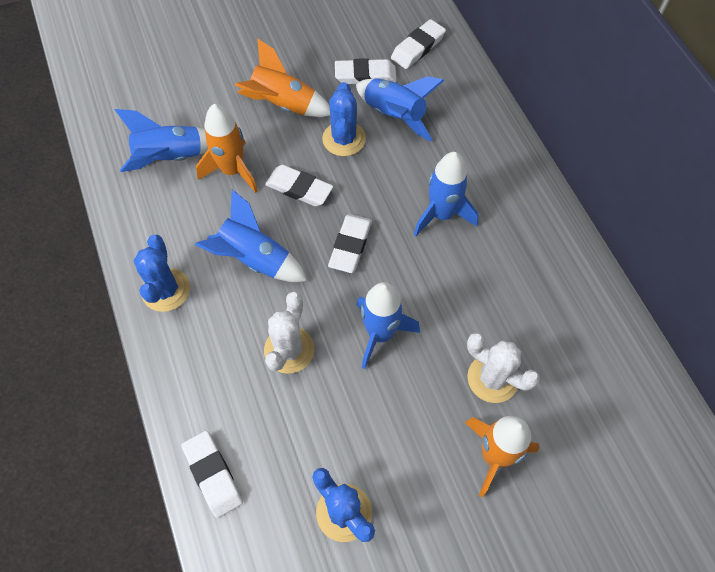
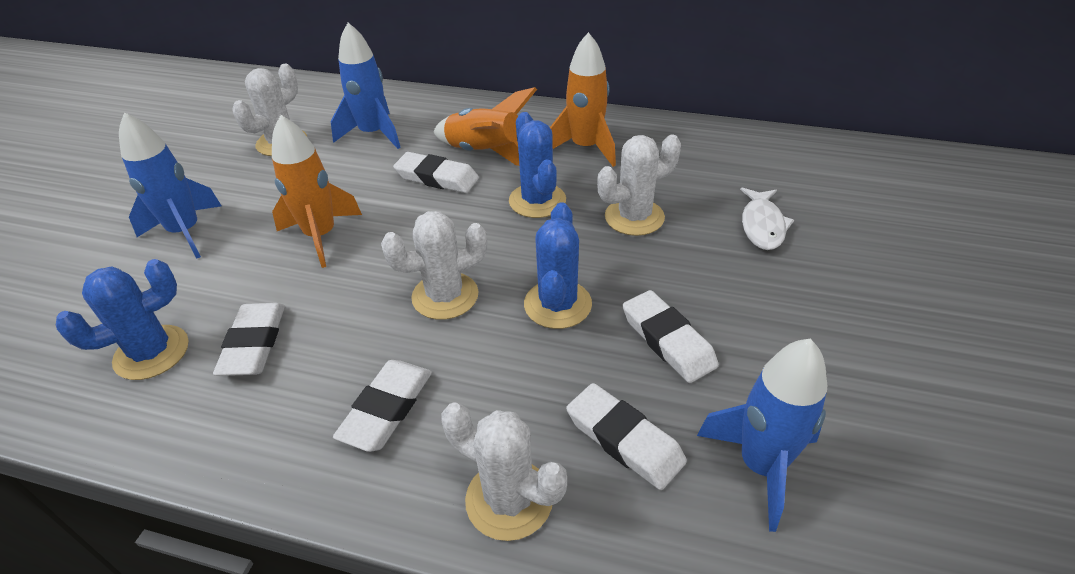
blue rocket: 5 -> 3
white cactus: 2 -> 4
white fish: 0 -> 1

